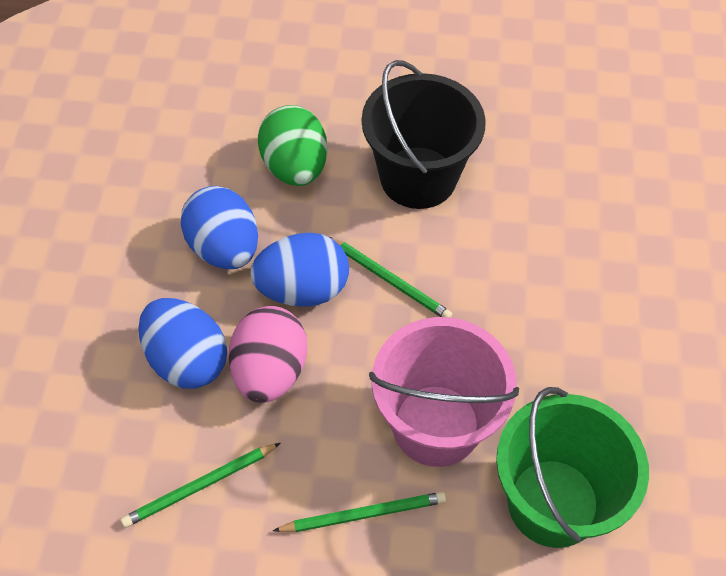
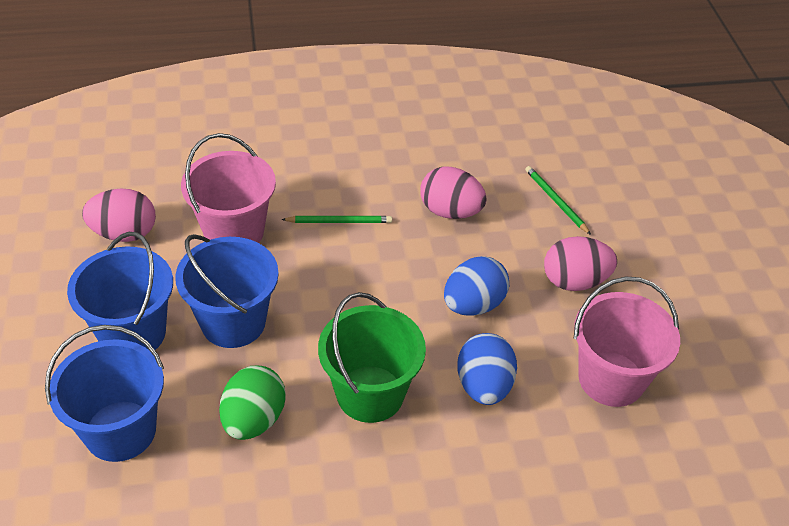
black bucket: 1 -> 0
blue bucket: 0 -> 3
blue egg: 3 -> 2
green pencil: 3 -> 2
pink bucket: 1 -> 2
pink egg: 1 -> 3

